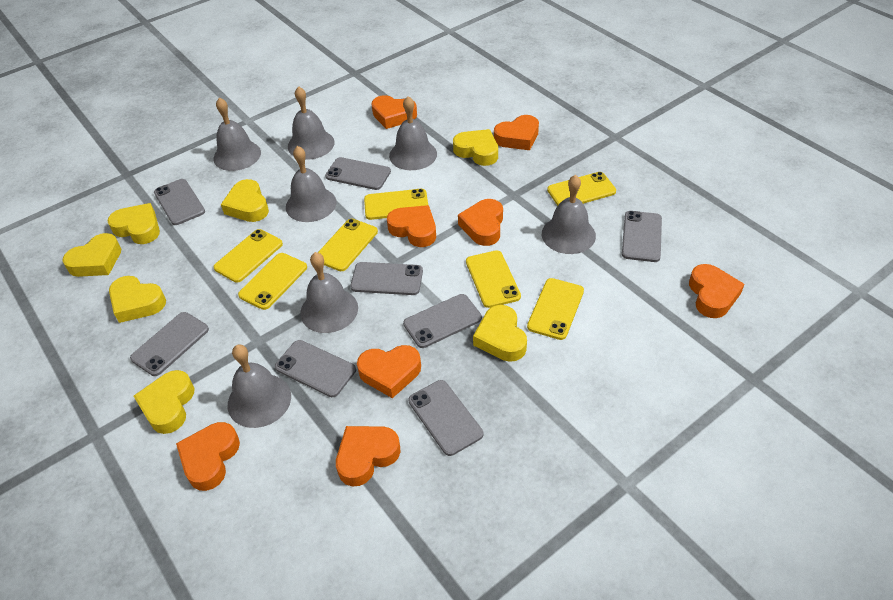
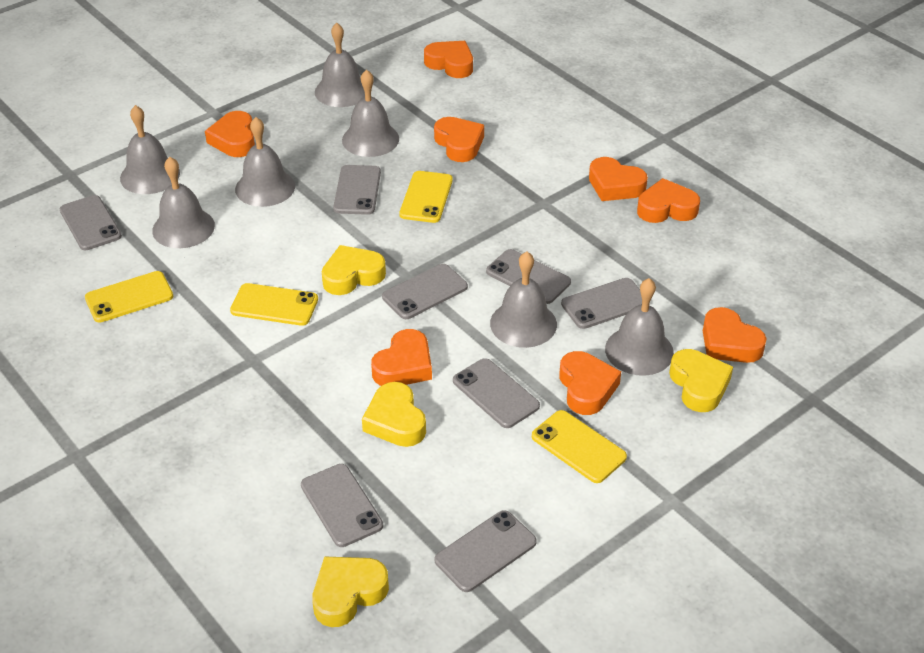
yellow heart: 7 -> 4
yellow phone: 7 -> 4

